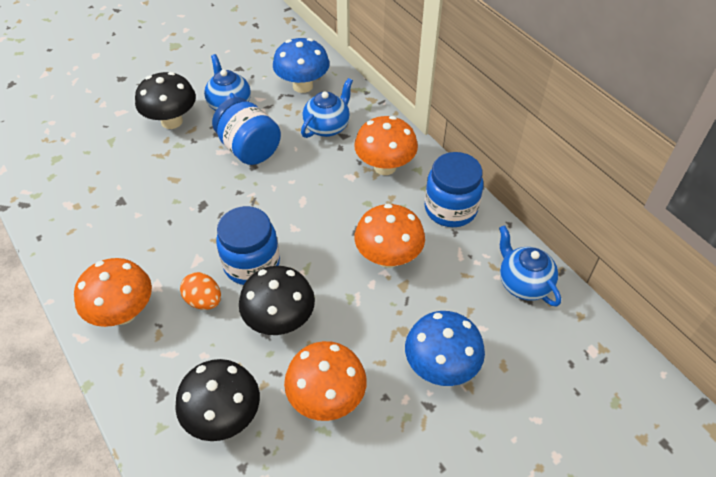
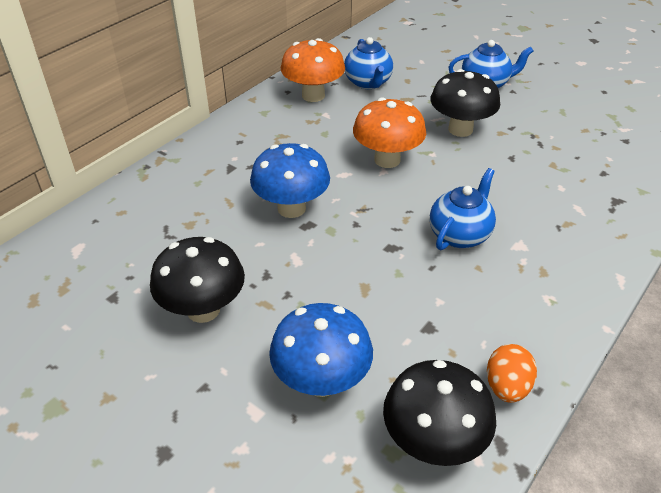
blue jar: 3 -> 0
orange mushroom: 4 -> 2

